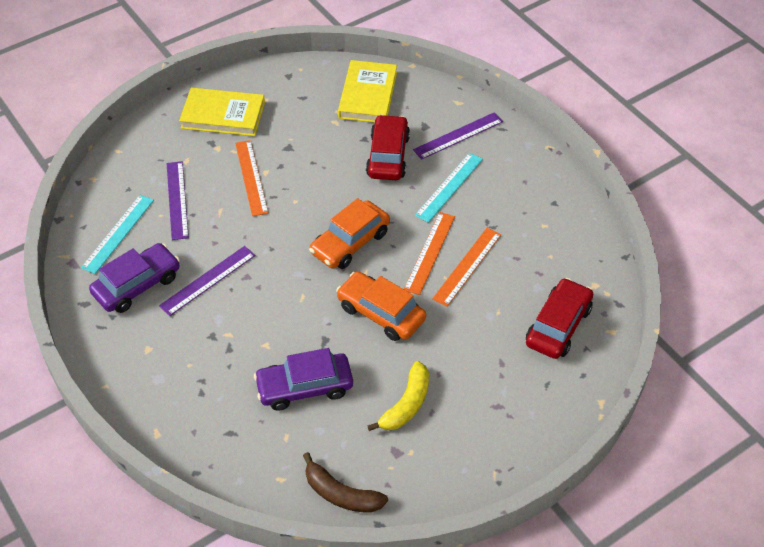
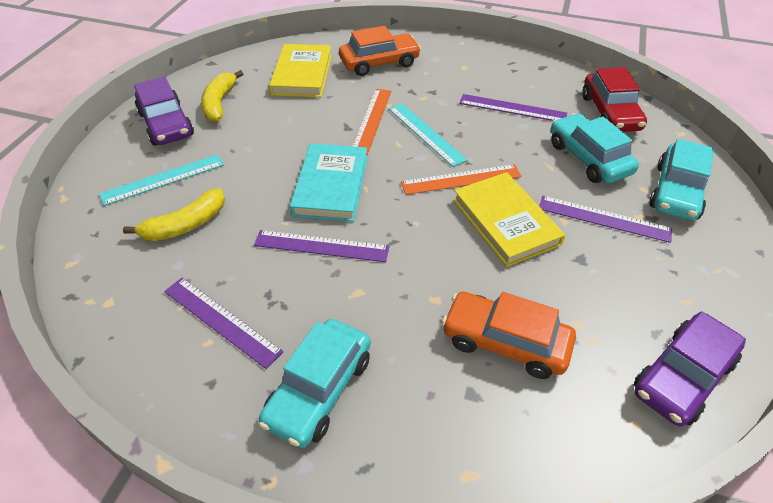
brown banana: 1 -> 0
orange ruler: 3 -> 2
purple ruler: 3 -> 4
red car: 2 -> 1
turquoise book: 0 -> 1
turquoise car: 0 -> 3
yellow banana: 1 -> 2

